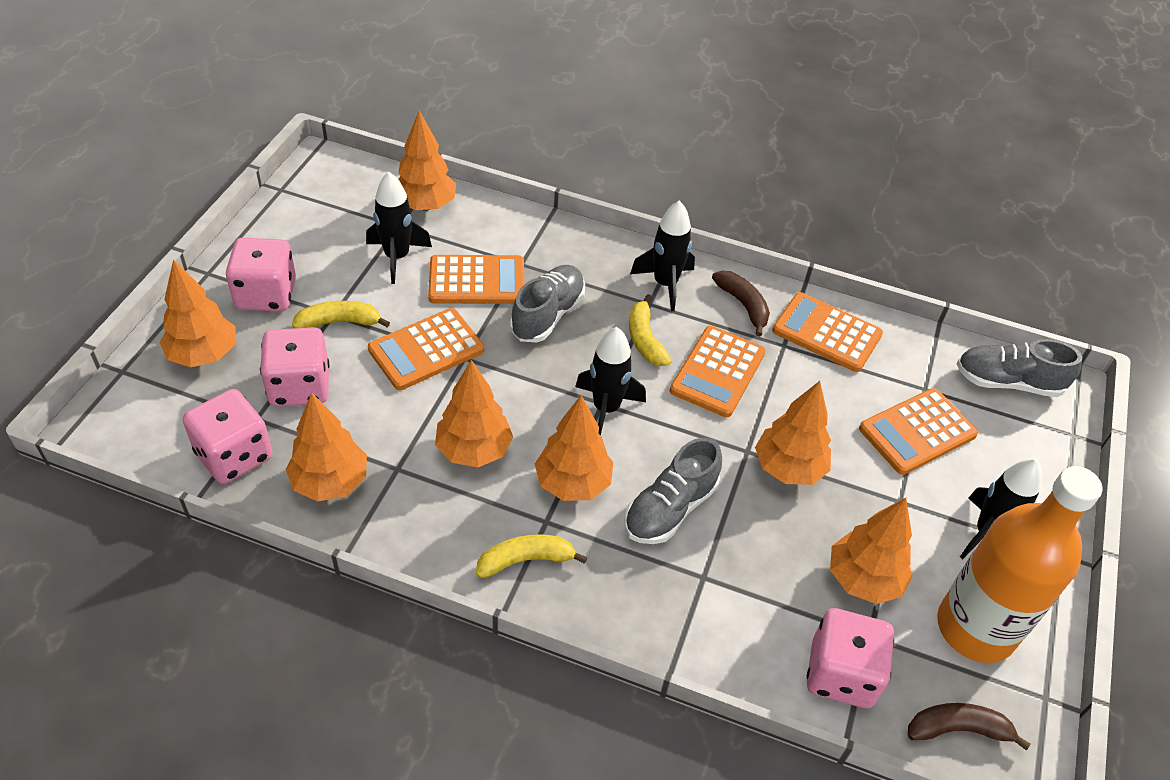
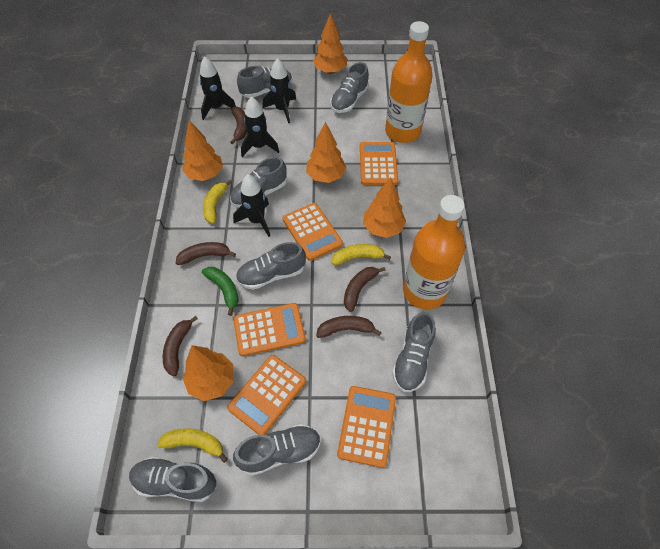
brown banana: 2 -> 5
green banana: 0 -> 1
grey shoe: 3 -> 7
orange bottle: 1 -> 2
orange tree: 7 -> 5
pink dice: 4 -> 0

